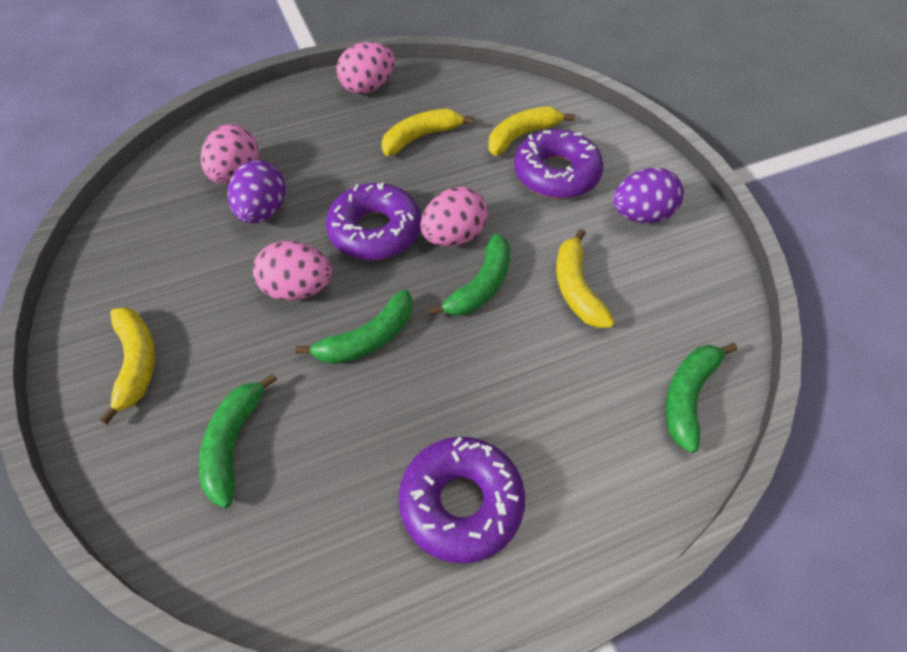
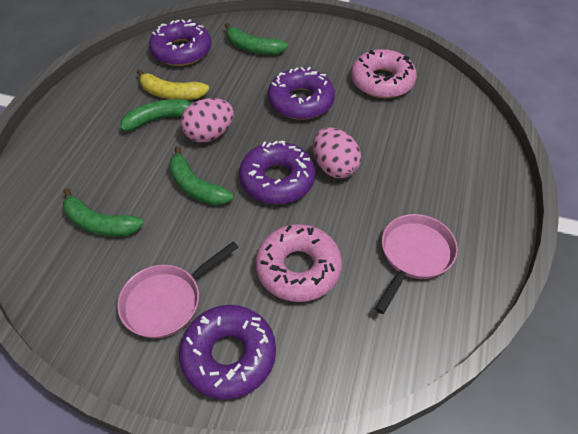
pink donut: 0 -> 2
pink egg: 4 -> 2
pink pan: 0 -> 2
purple donut: 3 -> 4
purple egg: 2 -> 0
yellow banana: 4 -> 1

